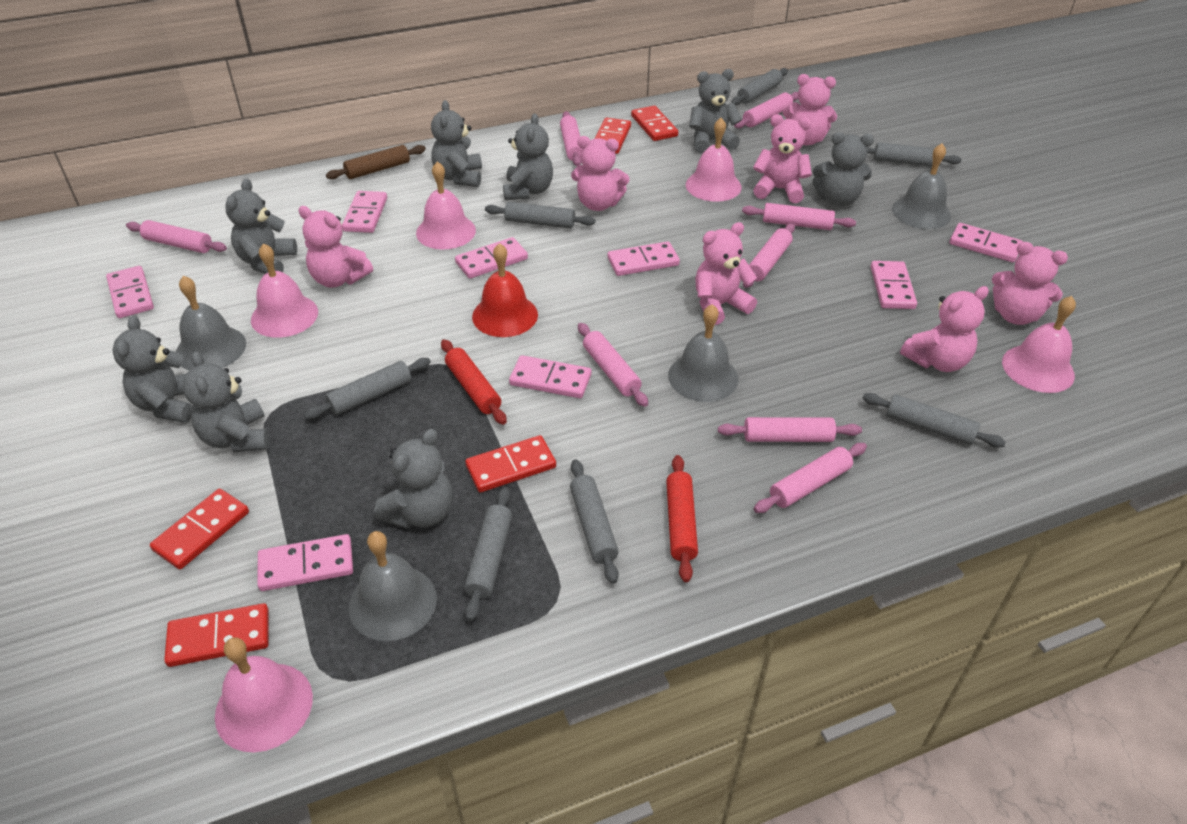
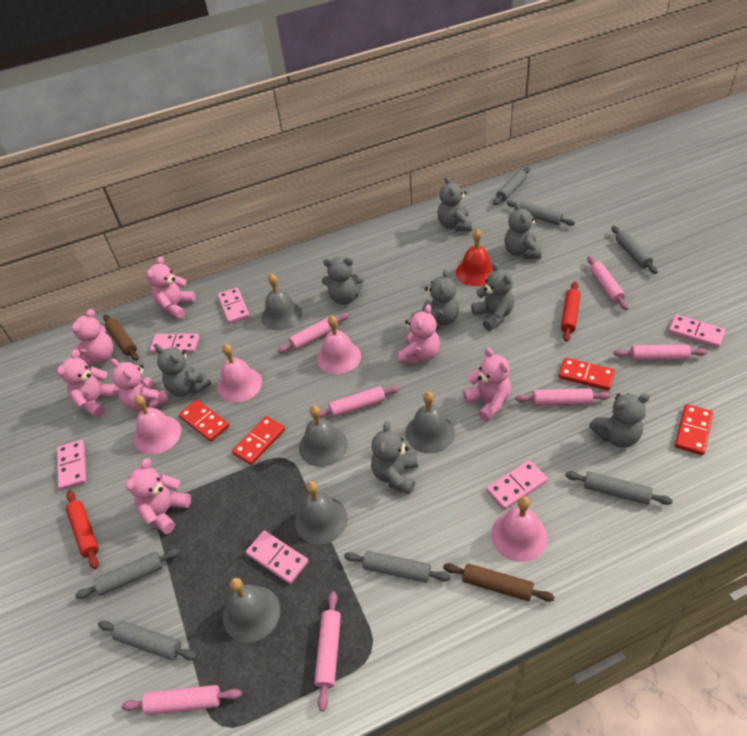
brown rolling pin: 1 -> 2
grey bell: 4 -> 5
pink bell: 5 -> 4
pink domino: 8 -> 6
pink rolling pin: 8 -> 7
red domino: 5 -> 4

